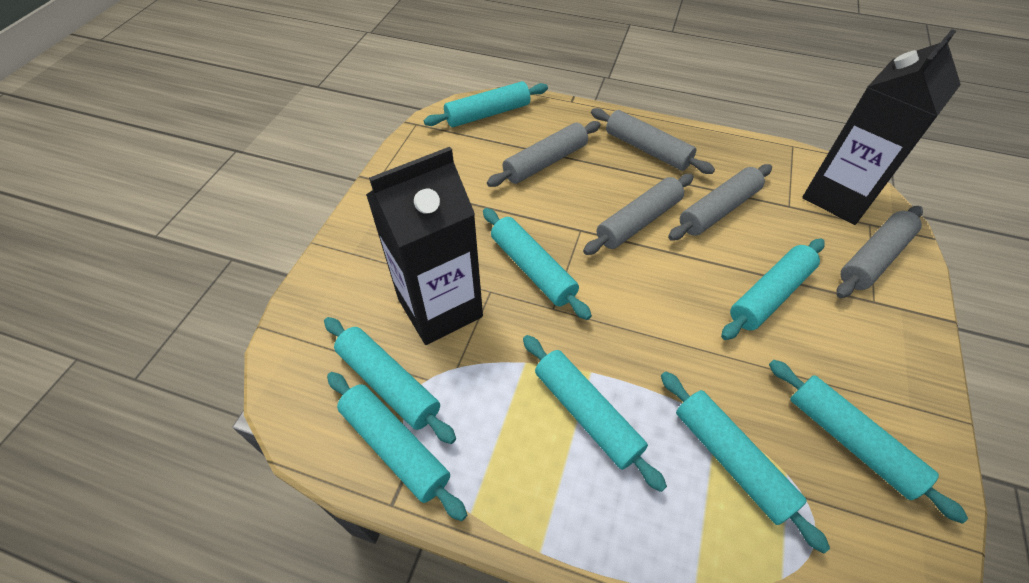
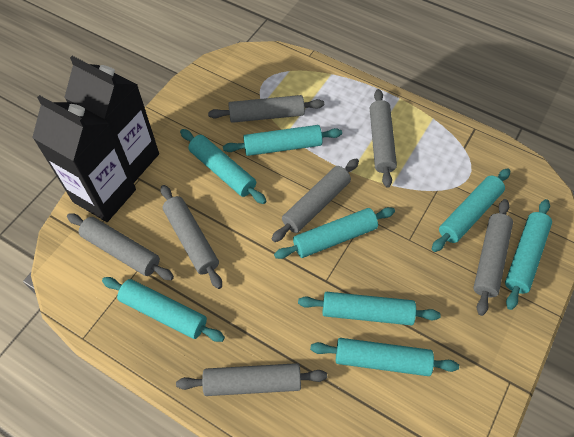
grey rolling pin: 5 -> 7

